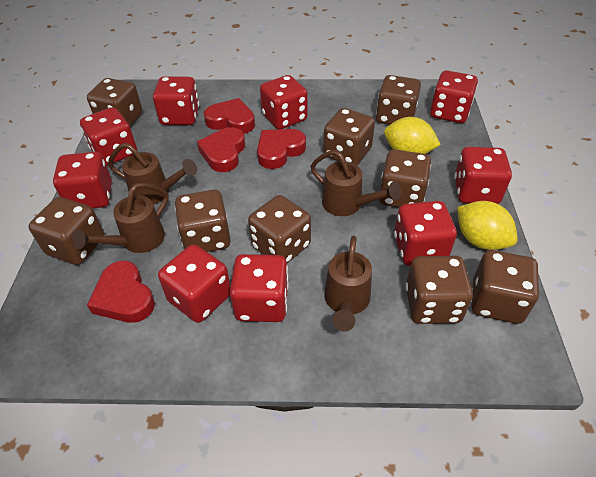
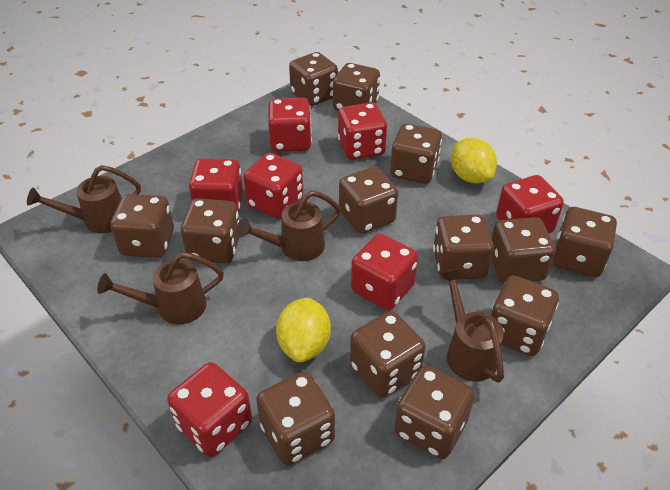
brown dice: 9 -> 13
red dice: 9 -> 7
red heart: 4 -> 0

